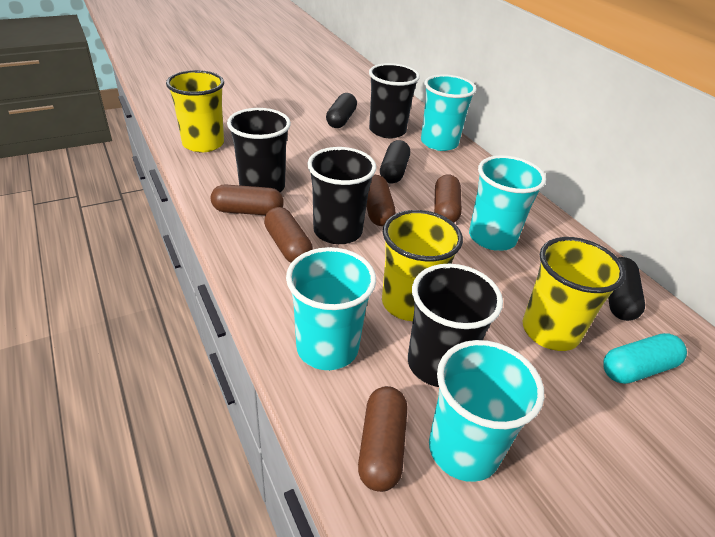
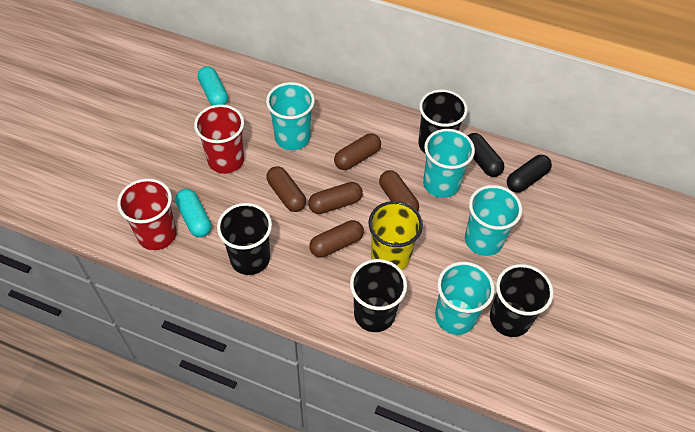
black capsule: 3 -> 2
red cup: 0 -> 2
turquoise capsule: 1 -> 2
yellow cup: 3 -> 1

